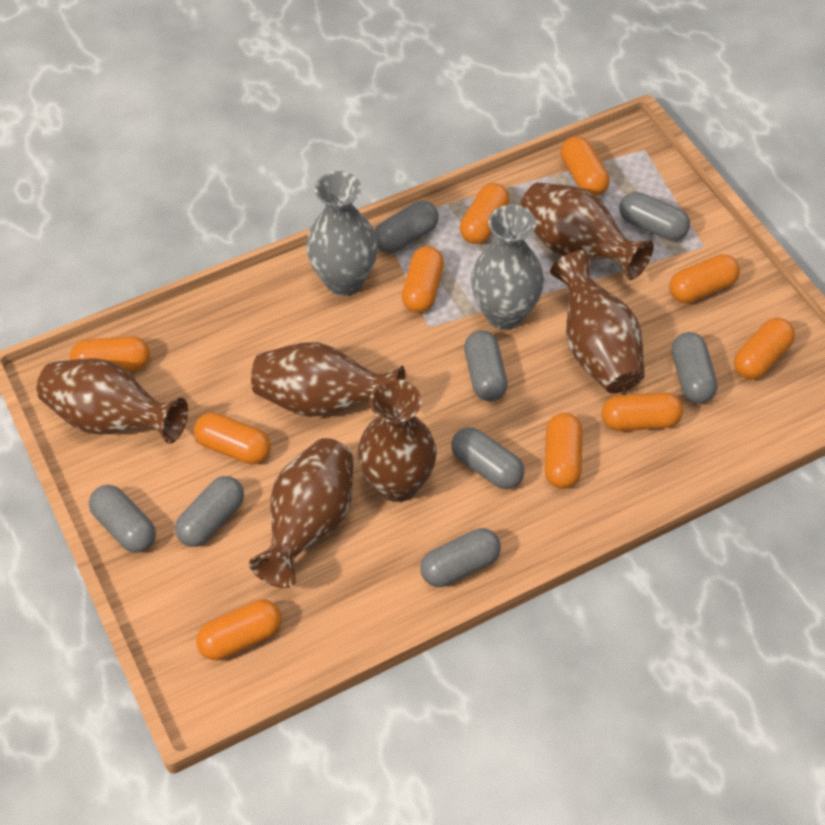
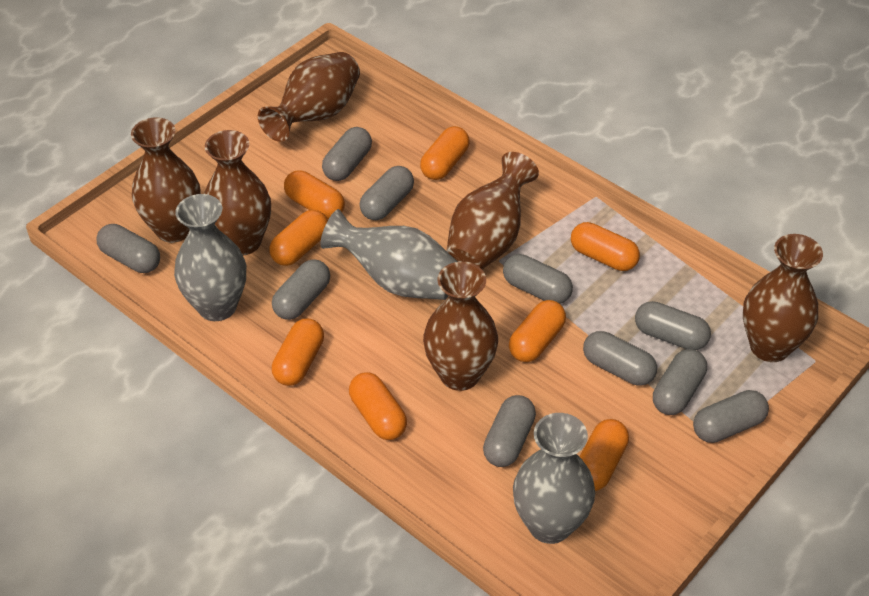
grey capsule: 8 -> 10
grey vase: 2 -> 3
orange capsule: 10 -> 8

